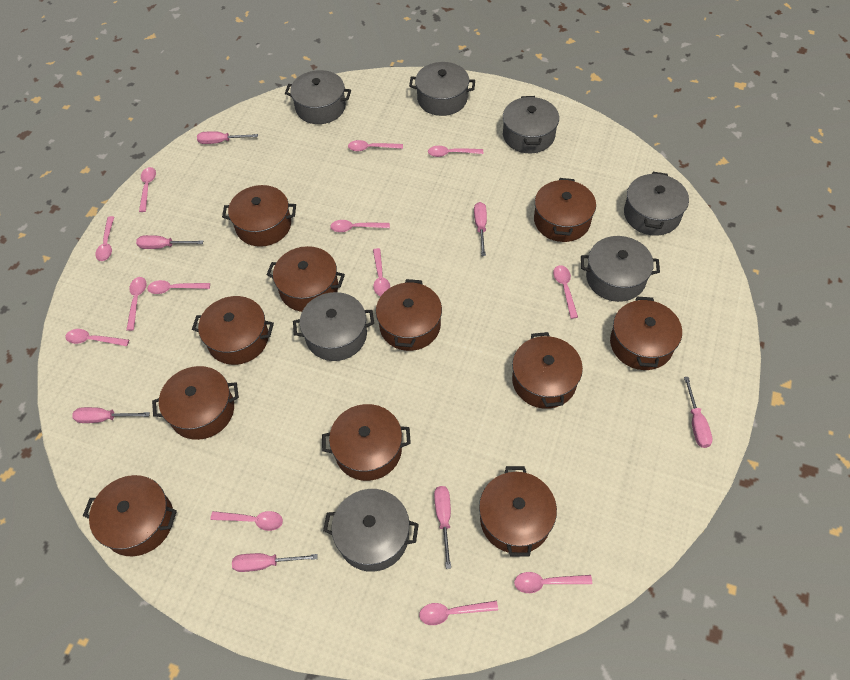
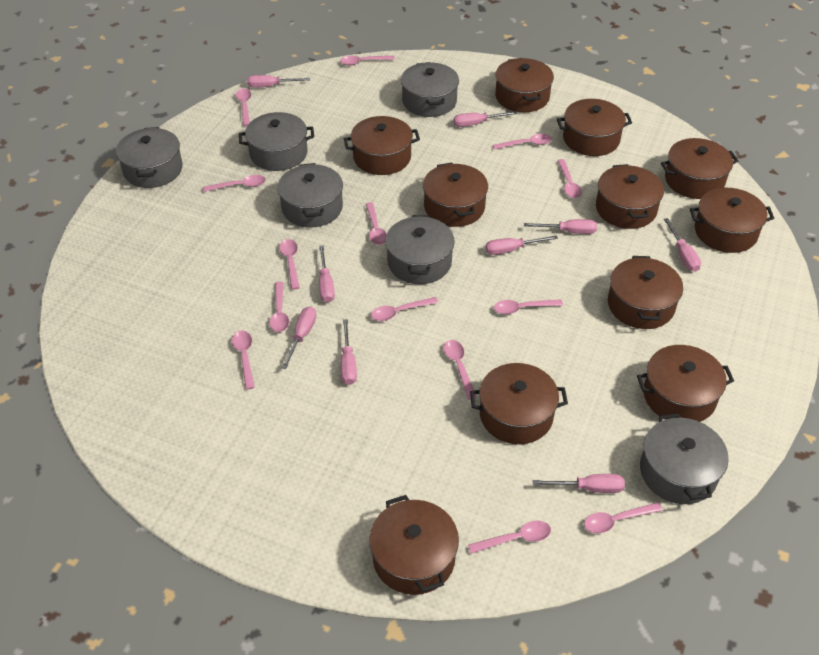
grey pot: 7 -> 6
pink screwdriver: 7 -> 9
pink spoon: 13 -> 14

